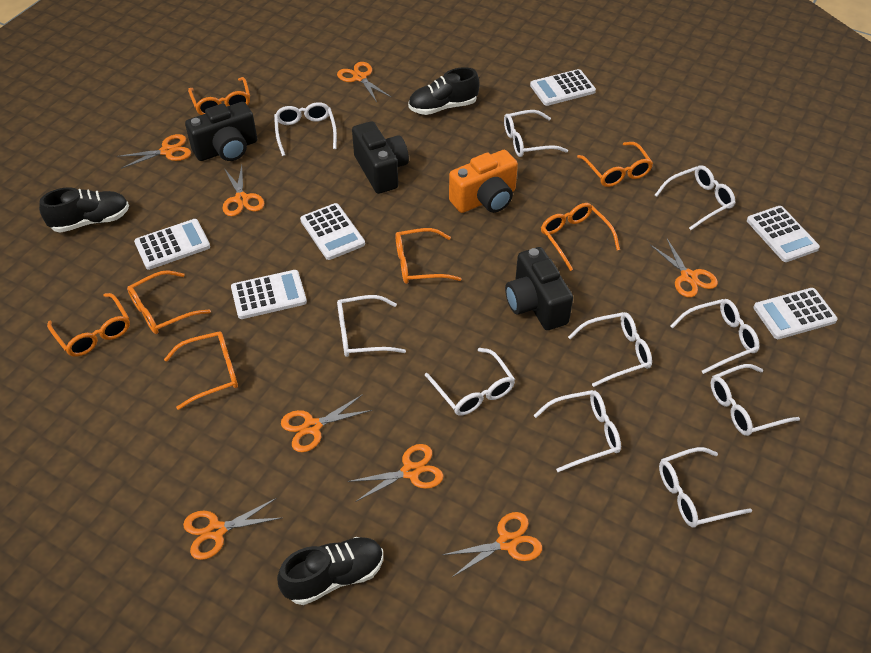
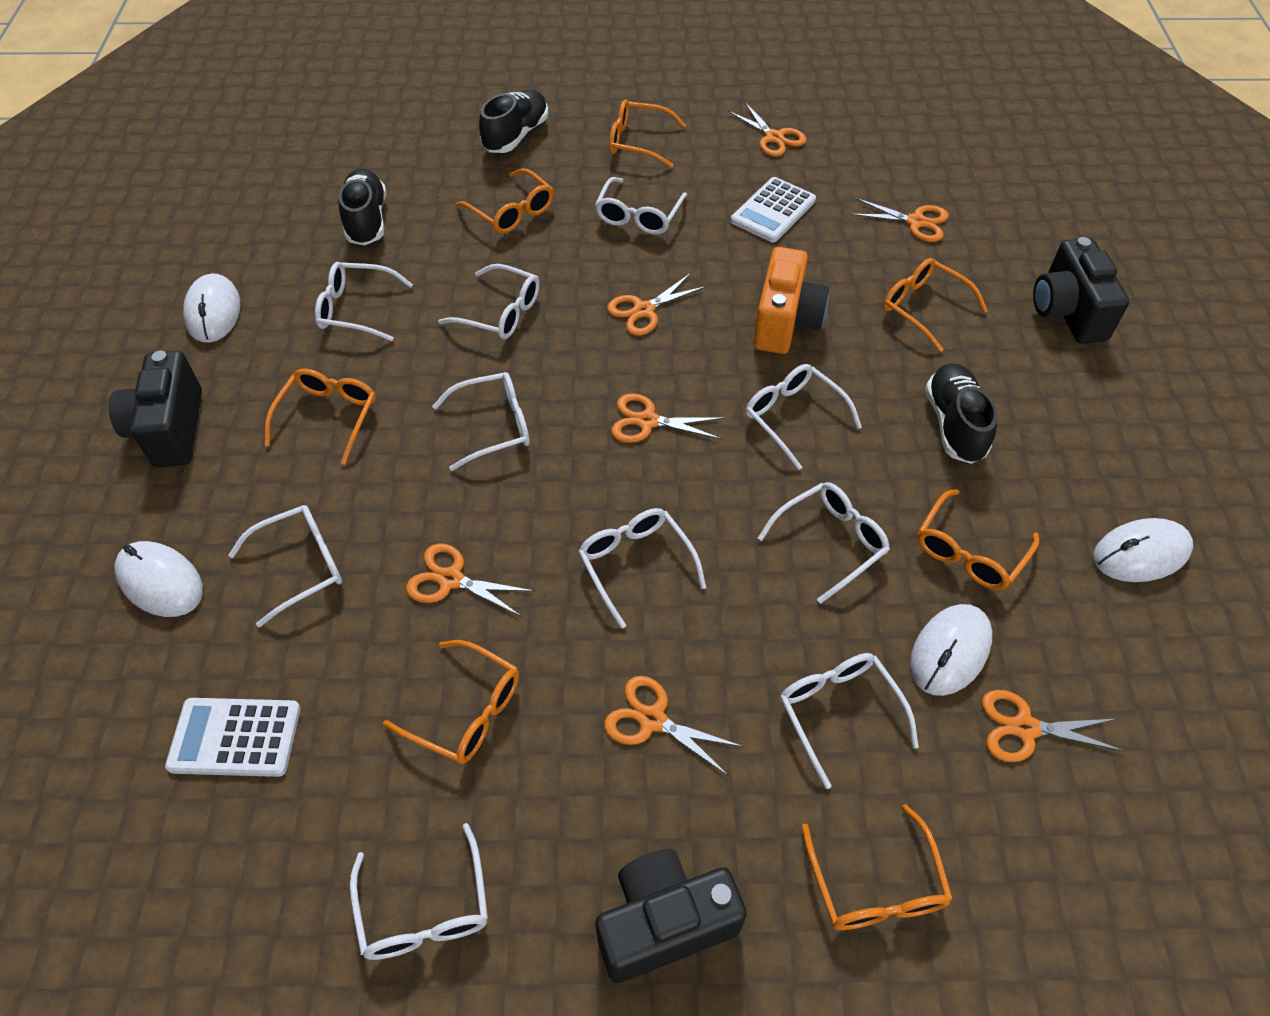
orange scissors: 8 -> 7
white calculator: 6 -> 2
white mouse: 0 -> 4

